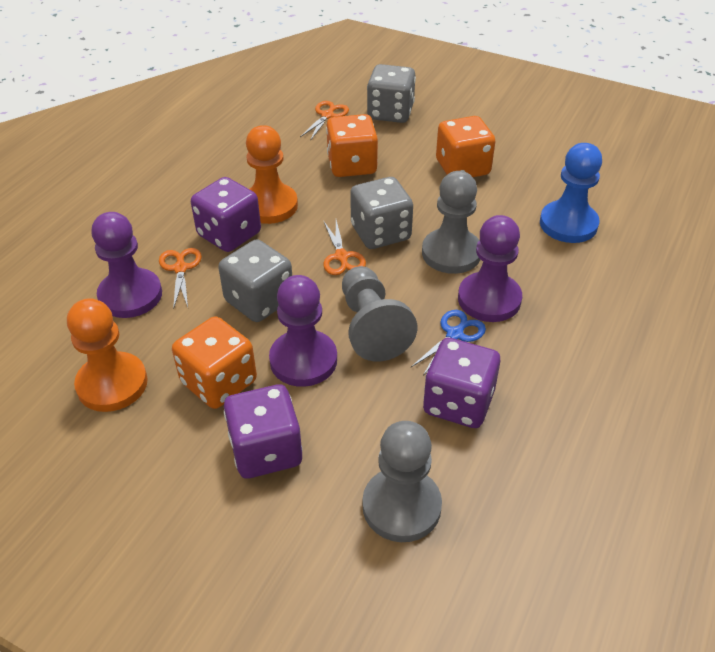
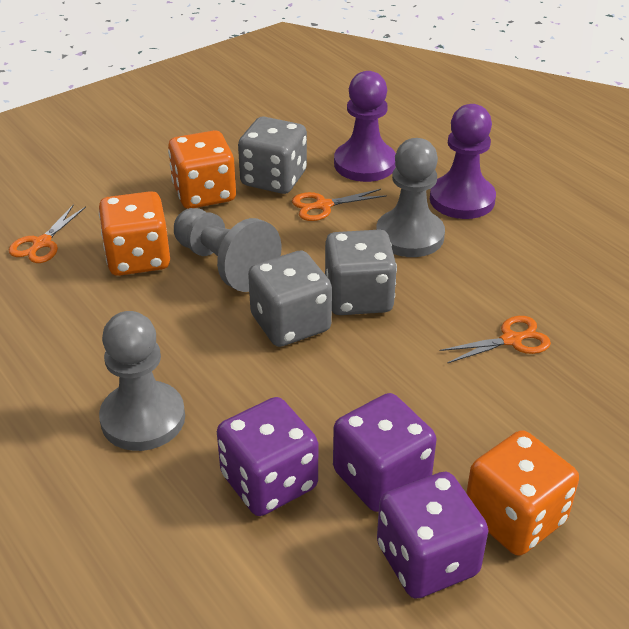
blue pawn: 1 -> 0
blue scissors: 1 -> 0
orange pawn: 2 -> 0
purple pawn: 3 -> 2

